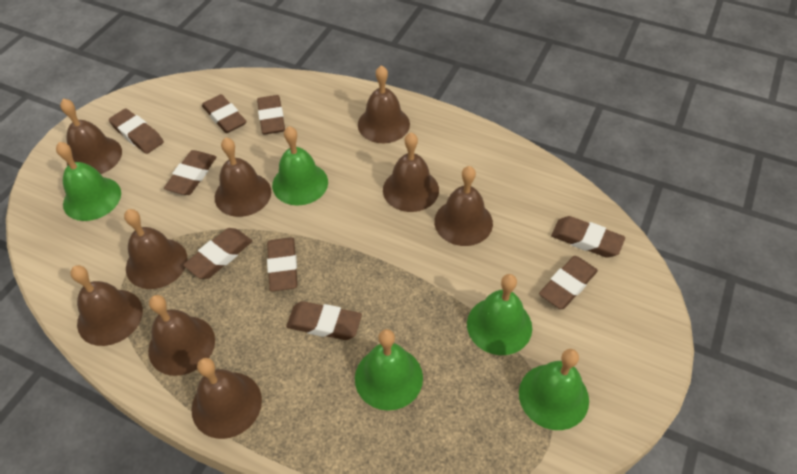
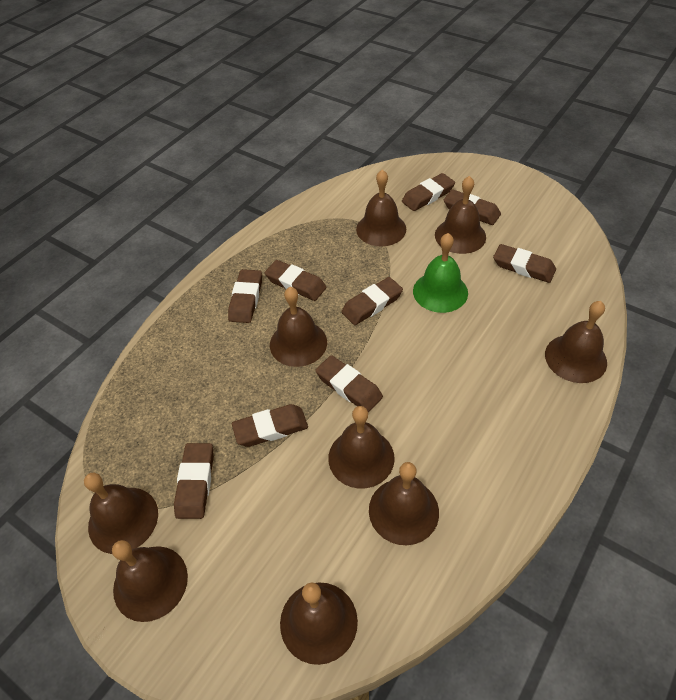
green bell: 5 -> 1

